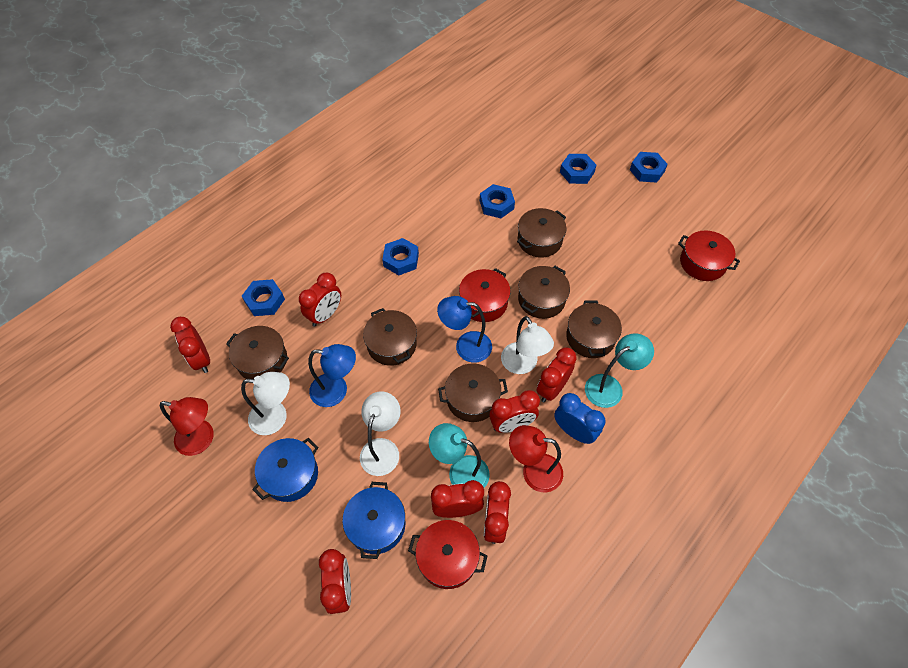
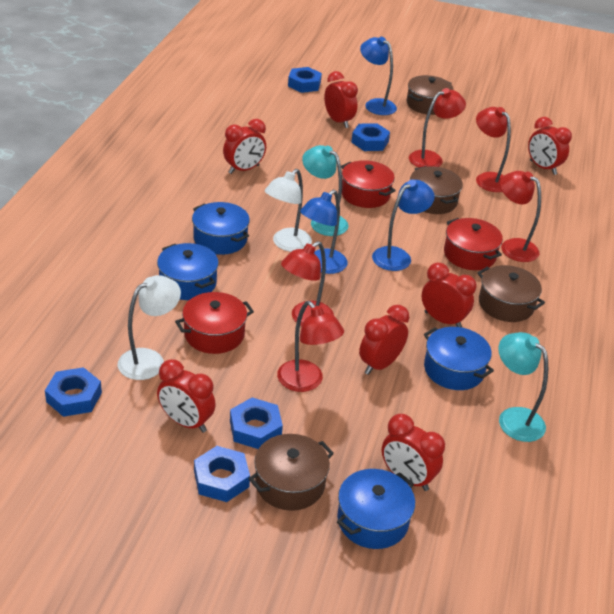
blue clock: 1 -> 0
blue lamp: 2 -> 3
blue pot: 2 -> 4
brown pot: 6 -> 4
red lamp: 2 -> 5
white lamp: 3 -> 2

